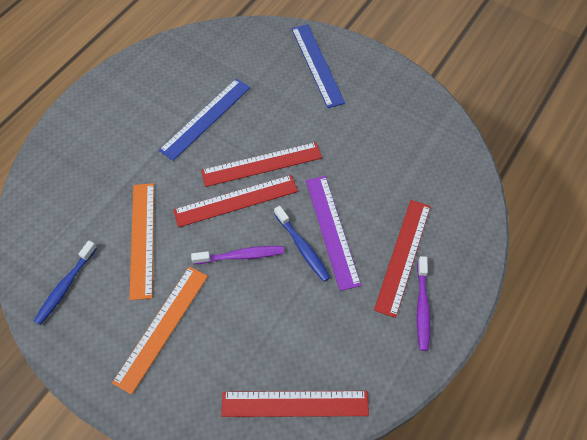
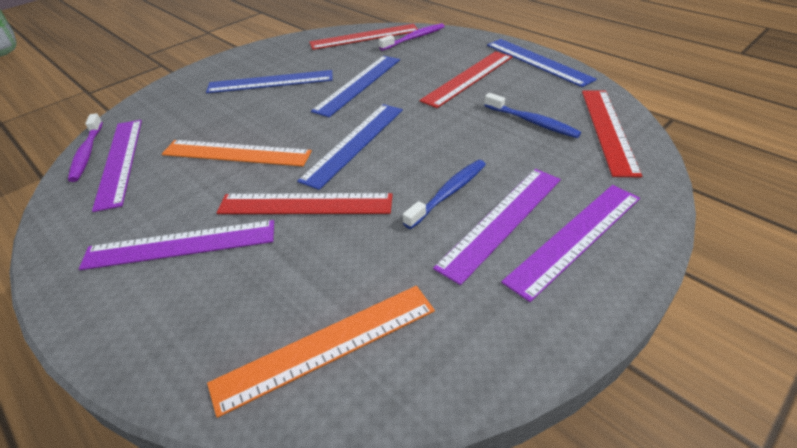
blue ruler: 2 -> 4
purple ruler: 1 -> 4

